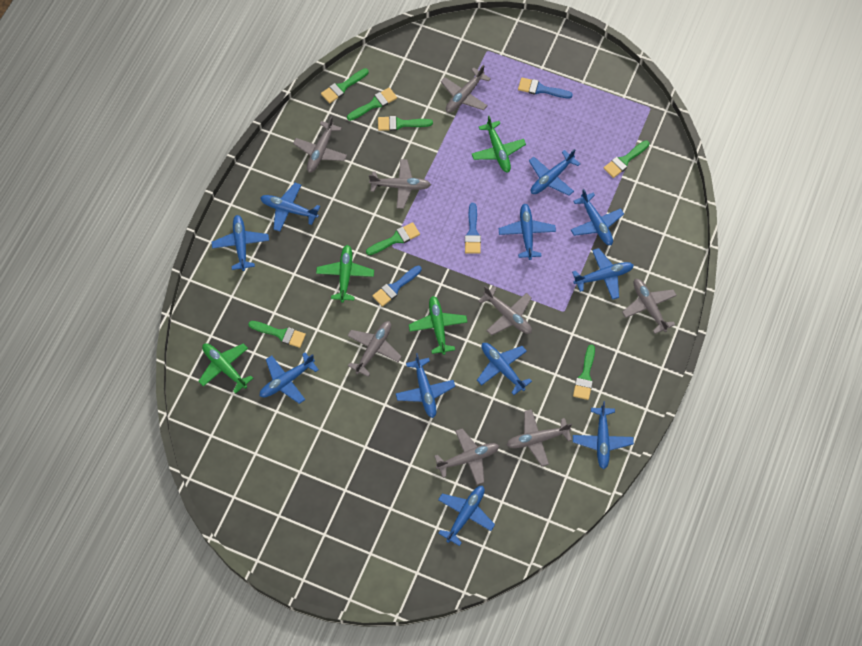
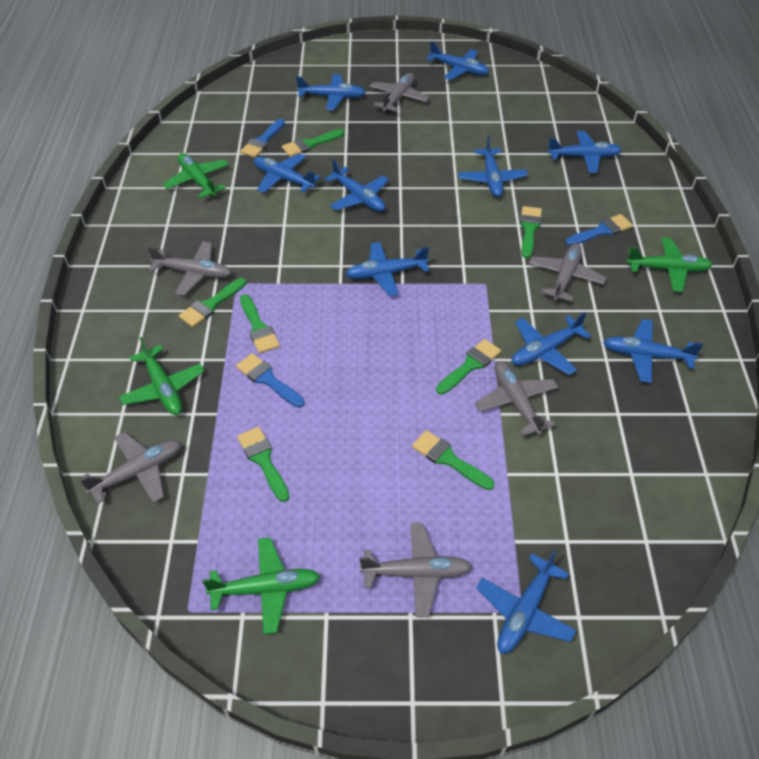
blue plane: 11 -> 10
grey plane: 8 -> 6

